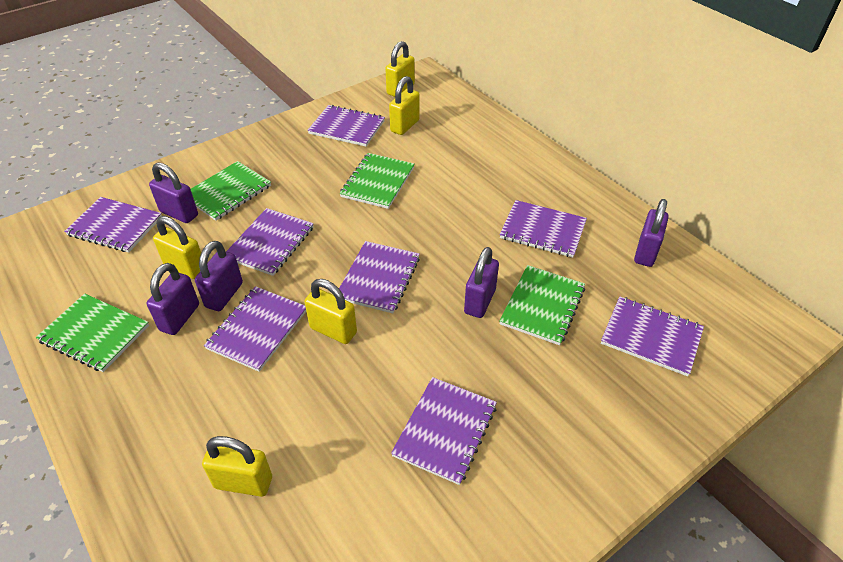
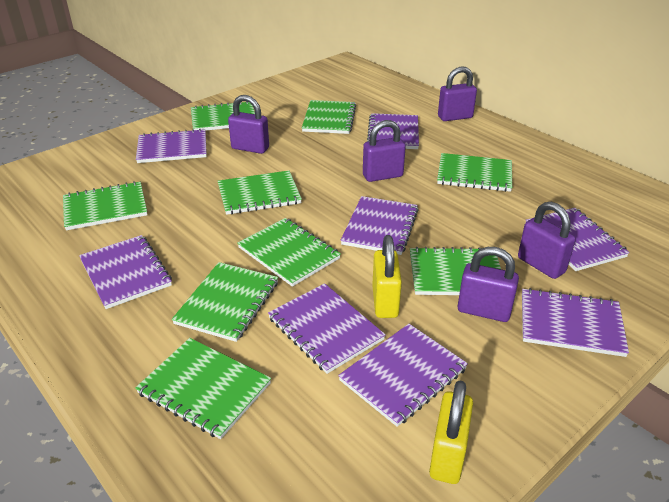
green notebook: 4 -> 9
yellow padlock: 5 -> 2

